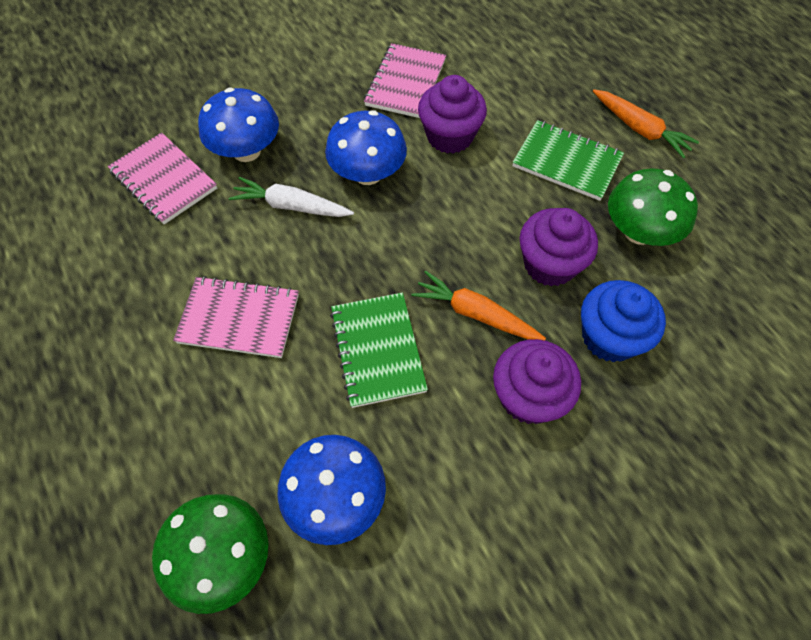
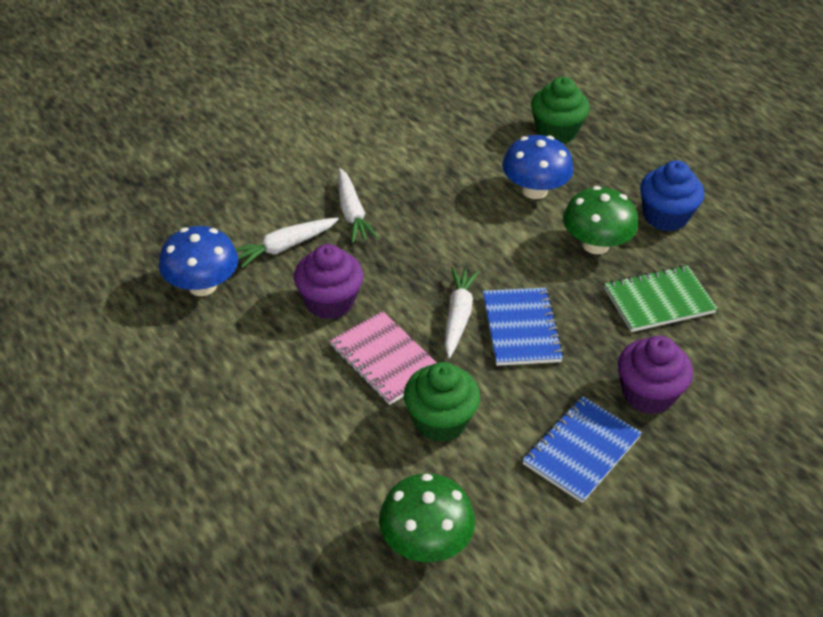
blue mushroom: 3 -> 2
blue notebook: 0 -> 2
green cupcake: 0 -> 2
green notebook: 2 -> 1
orange carrot: 2 -> 0
pink notebook: 3 -> 1
purple cupcake: 3 -> 2
white carrot: 1 -> 3

